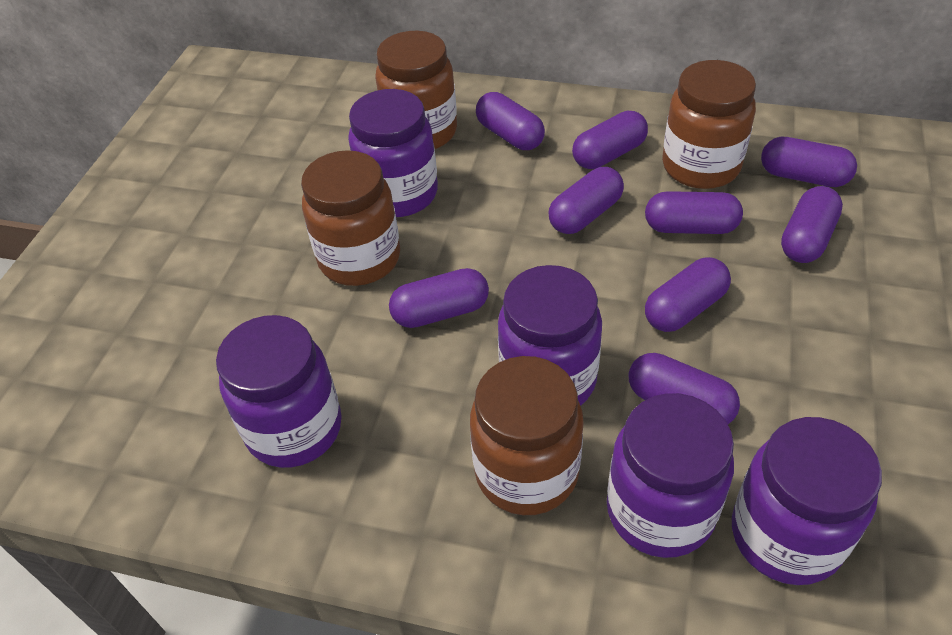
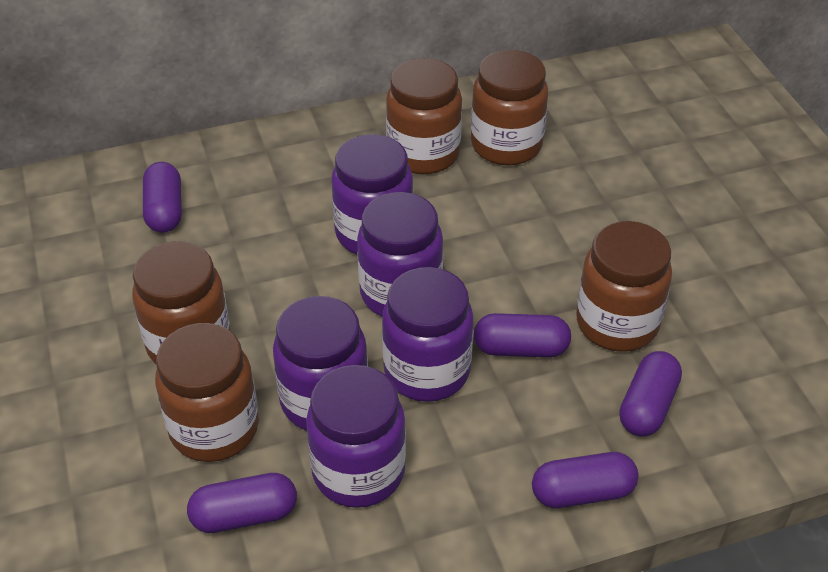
brown jar: 4 -> 5
purple capsule: 9 -> 5

